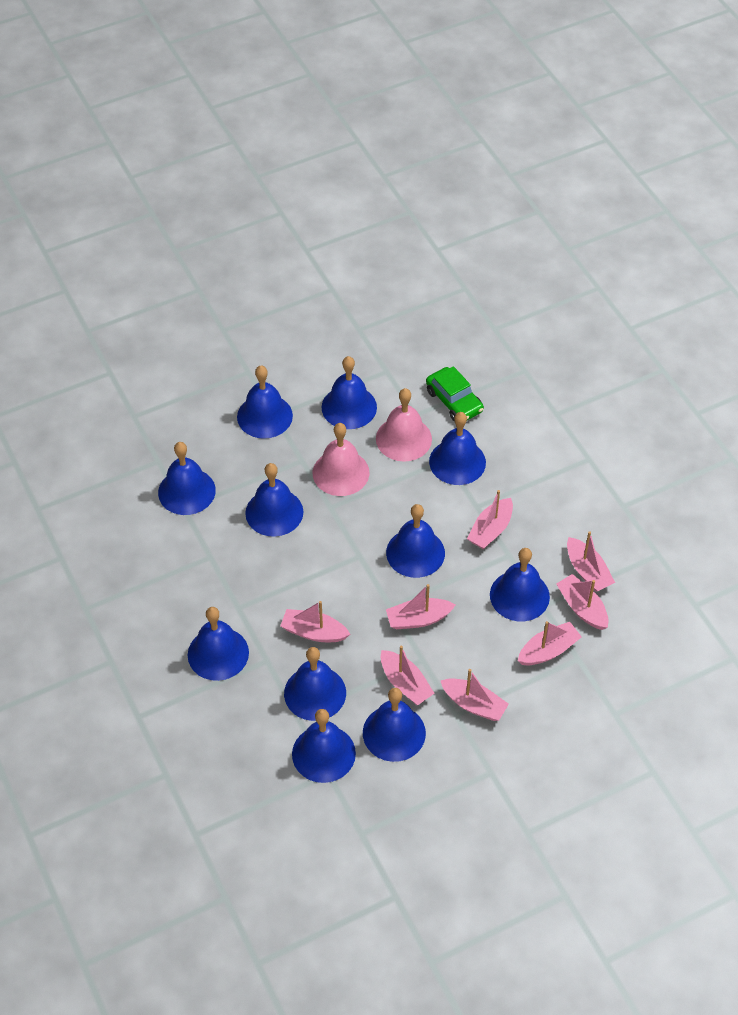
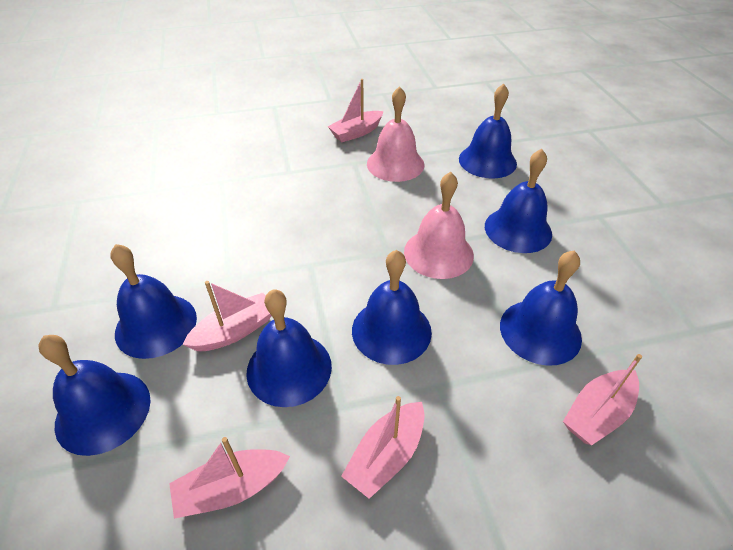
blue bell: 11 -> 7
green car: 1 -> 0
pink boat: 8 -> 5

